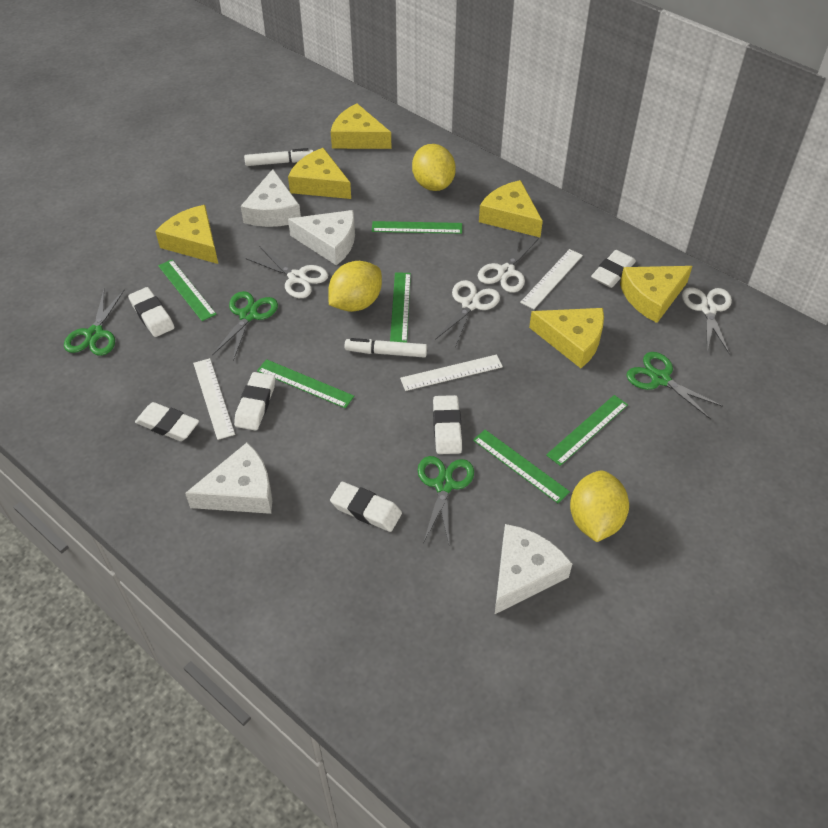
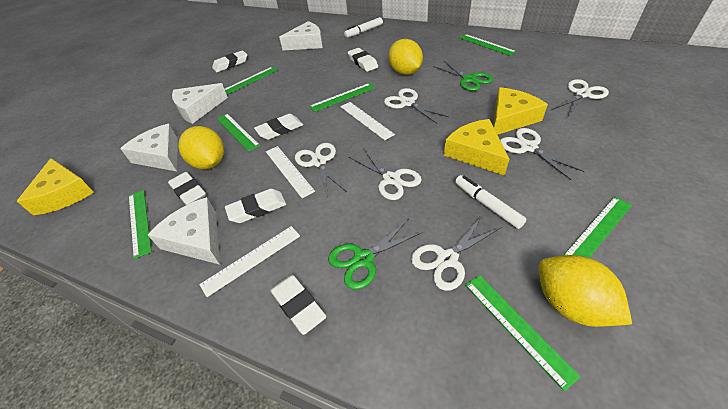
green ruler: 6 -> 7
green scissors: 4 -> 2
white scissors: 4 -> 6
yellow cheese: 6 -> 3

